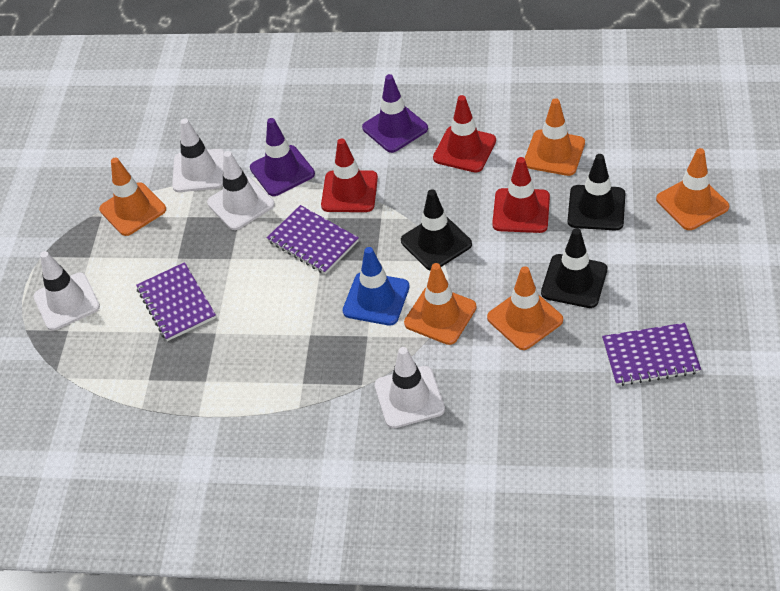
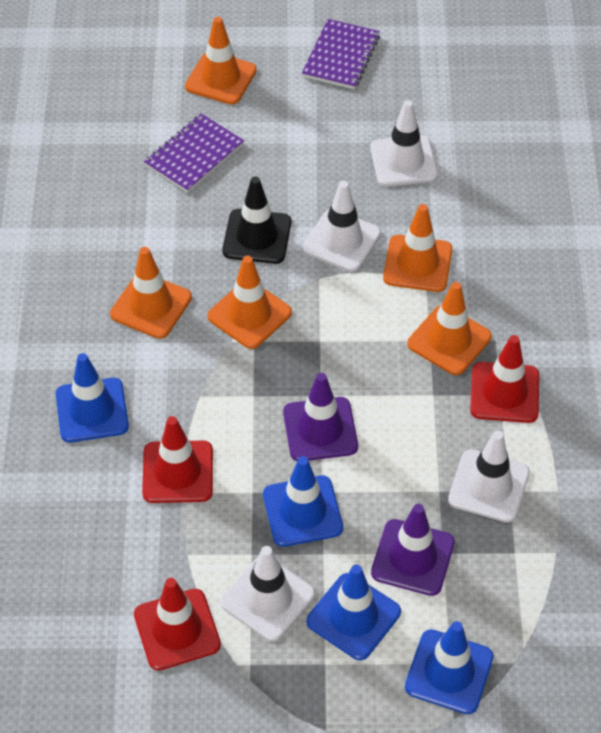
black traffic cone: 3 -> 1
blue traffic cone: 1 -> 4
purple notebook: 3 -> 2

